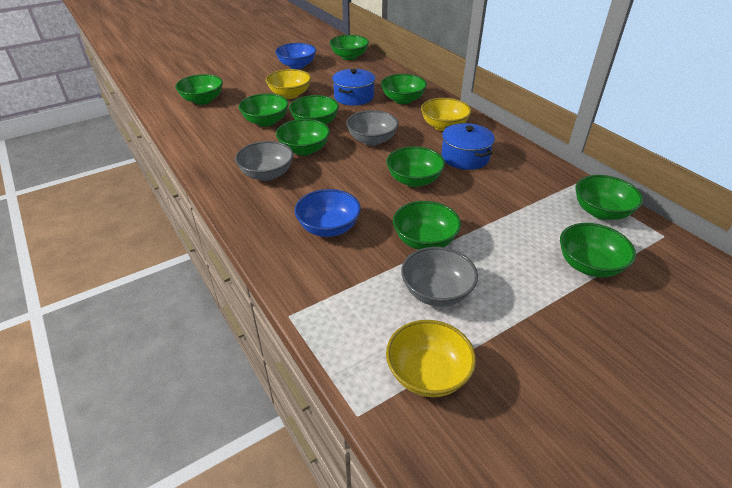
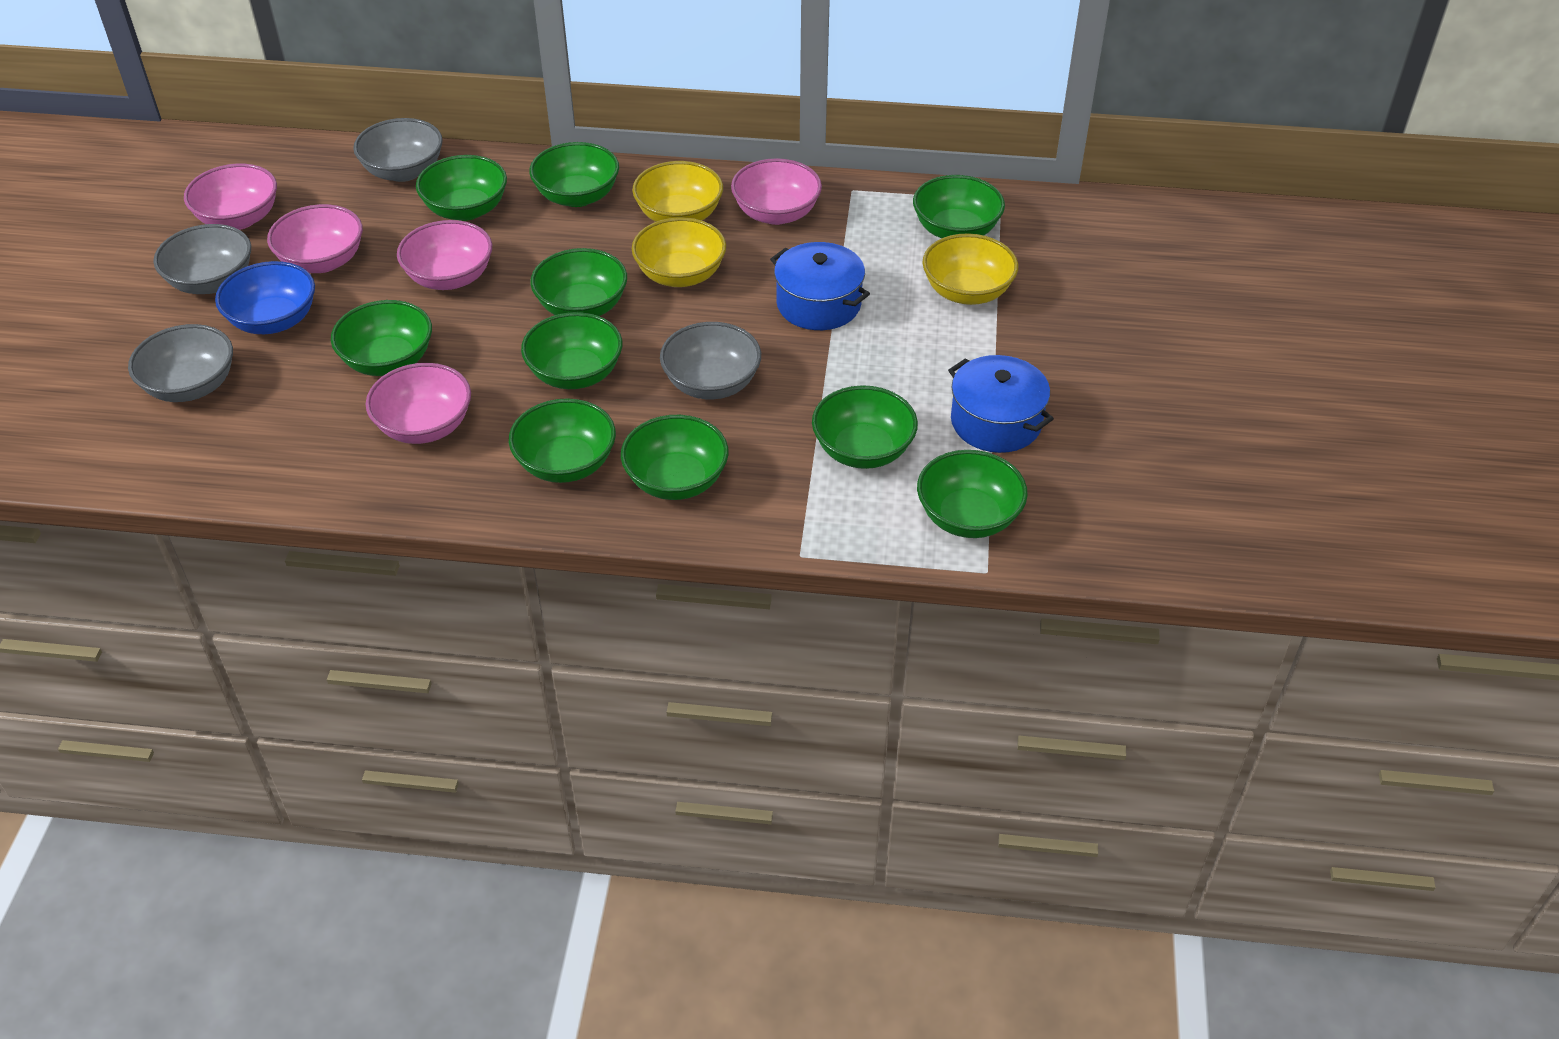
blue bowl: 2 -> 1
grey bowl: 3 -> 4
pink bowl: 0 -> 5

